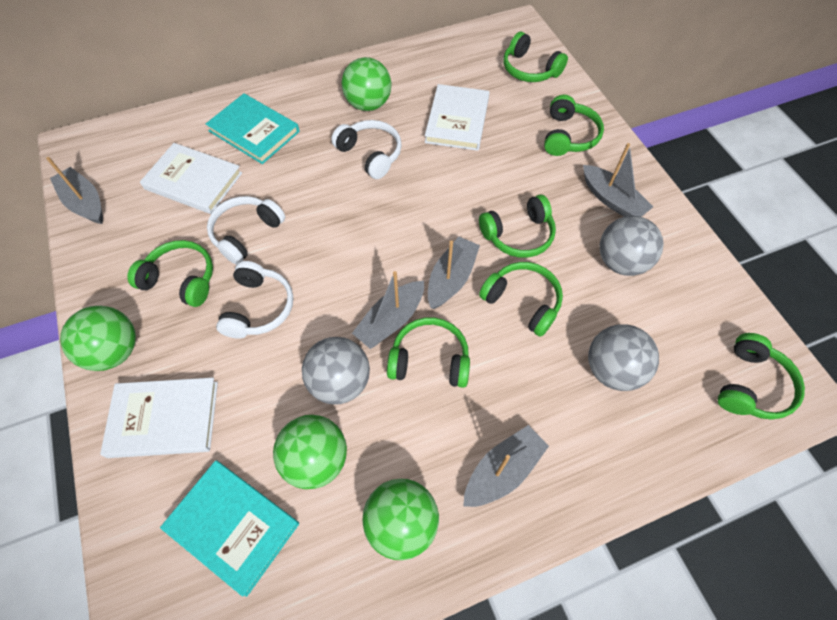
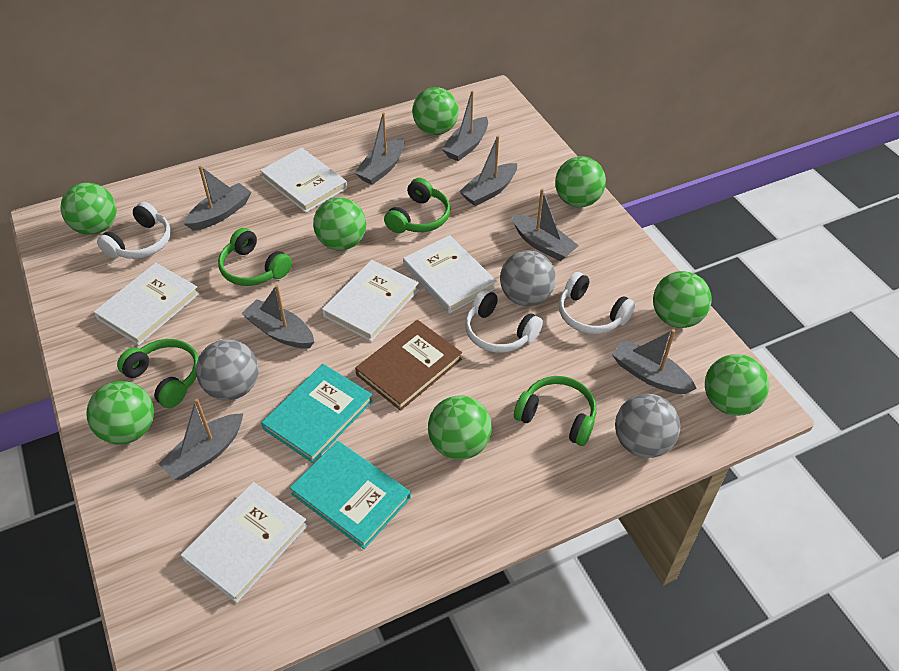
brown book: 0 -> 1
green ball: 4 -> 8
green headphones: 7 -> 4
grey boat: 5 -> 8
white book: 3 -> 5

